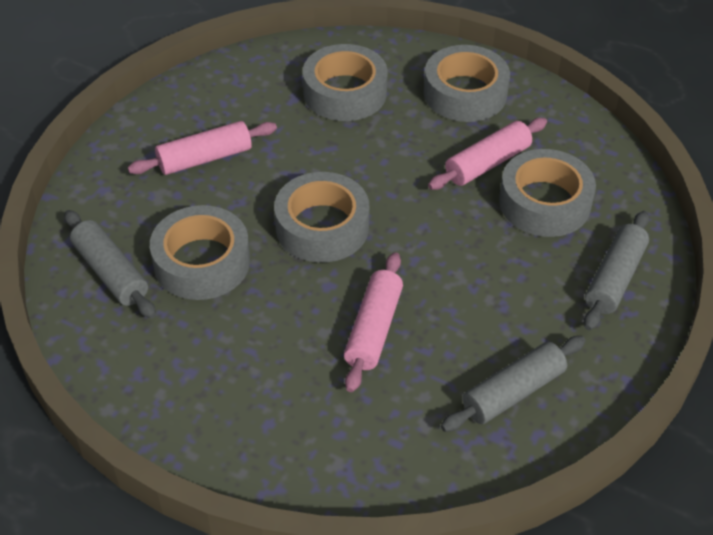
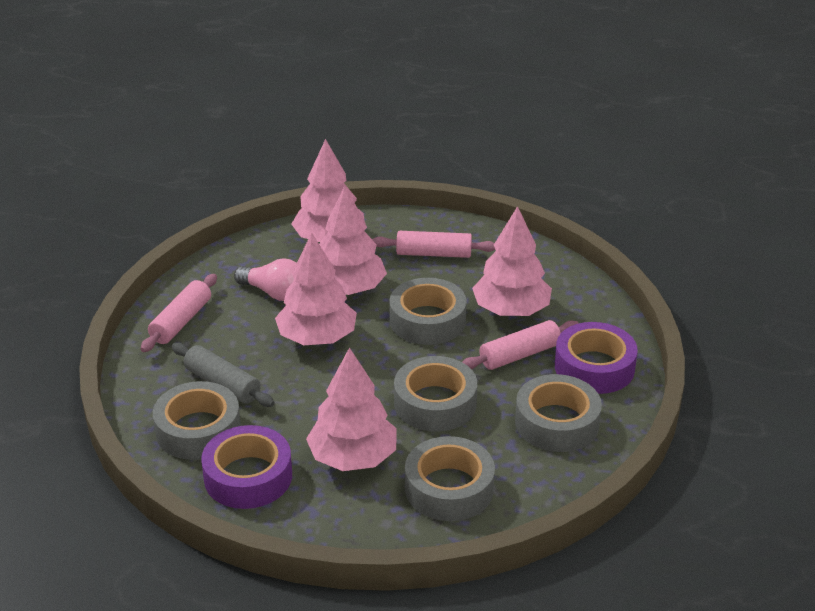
grey rolling pin: 3 -> 1
pink light bulb: 0 -> 1
pink tree: 0 -> 5
purple tape: 0 -> 2

